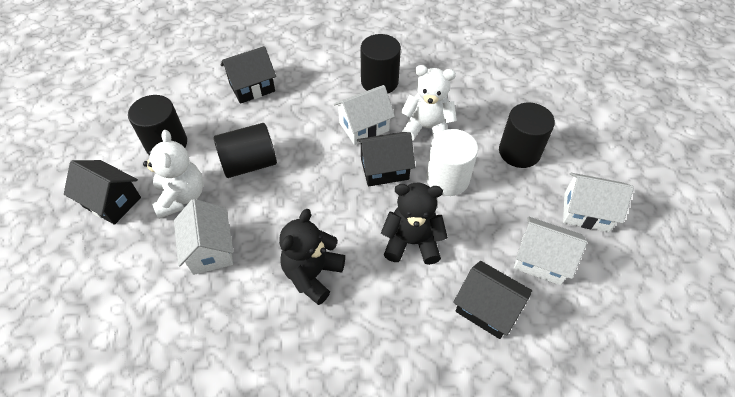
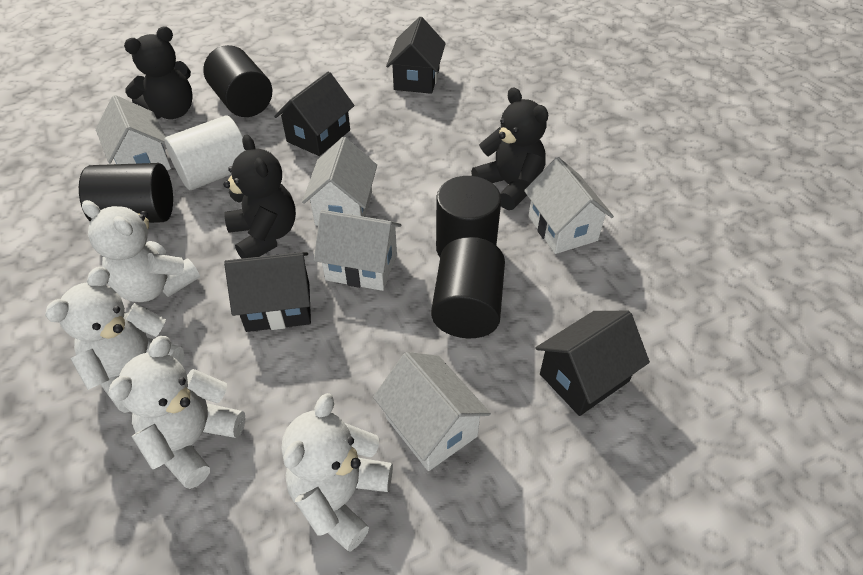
black teddy bear: 2 -> 3
white house: 4 -> 5
white teddy bear: 2 -> 4

